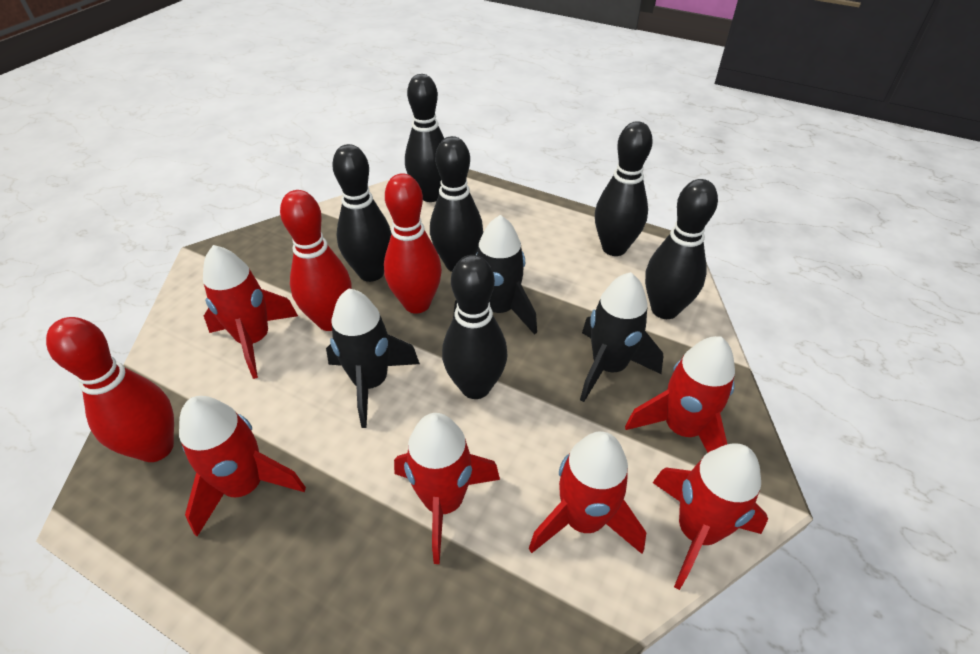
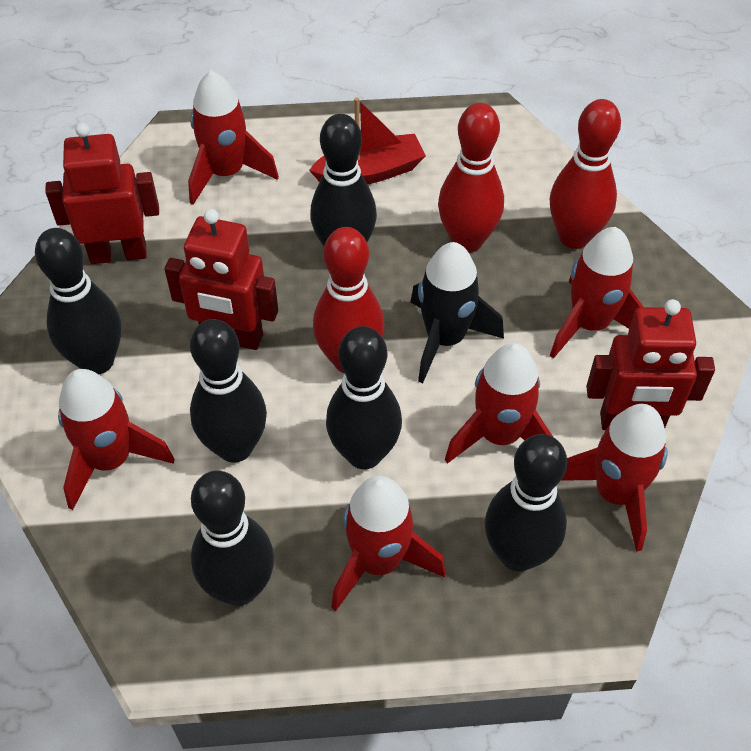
black rocket: 3 -> 1
red boat: 0 -> 1
red robot: 0 -> 3

